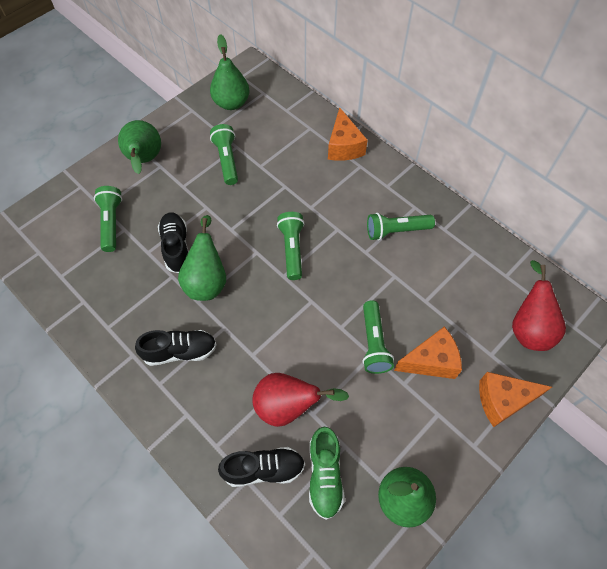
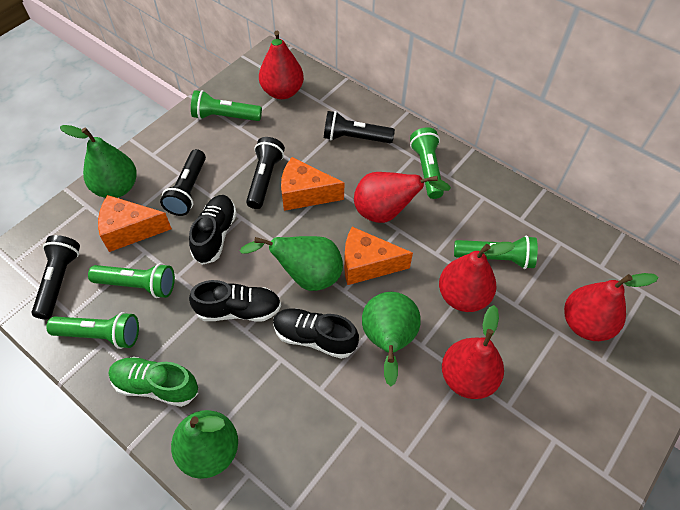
black flashlight: 0 -> 4
red pear: 2 -> 5

